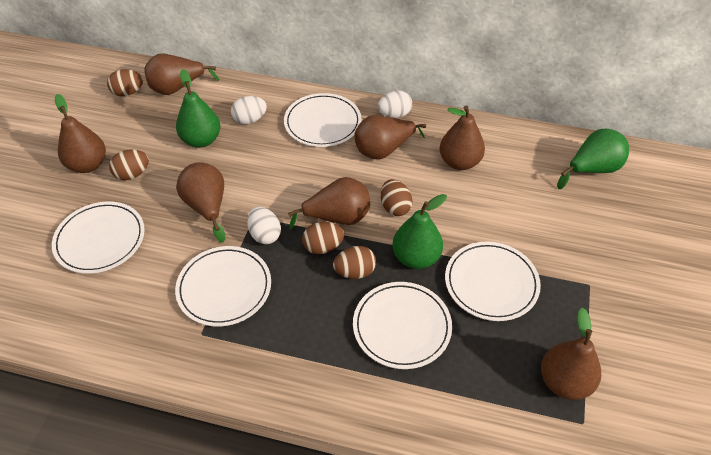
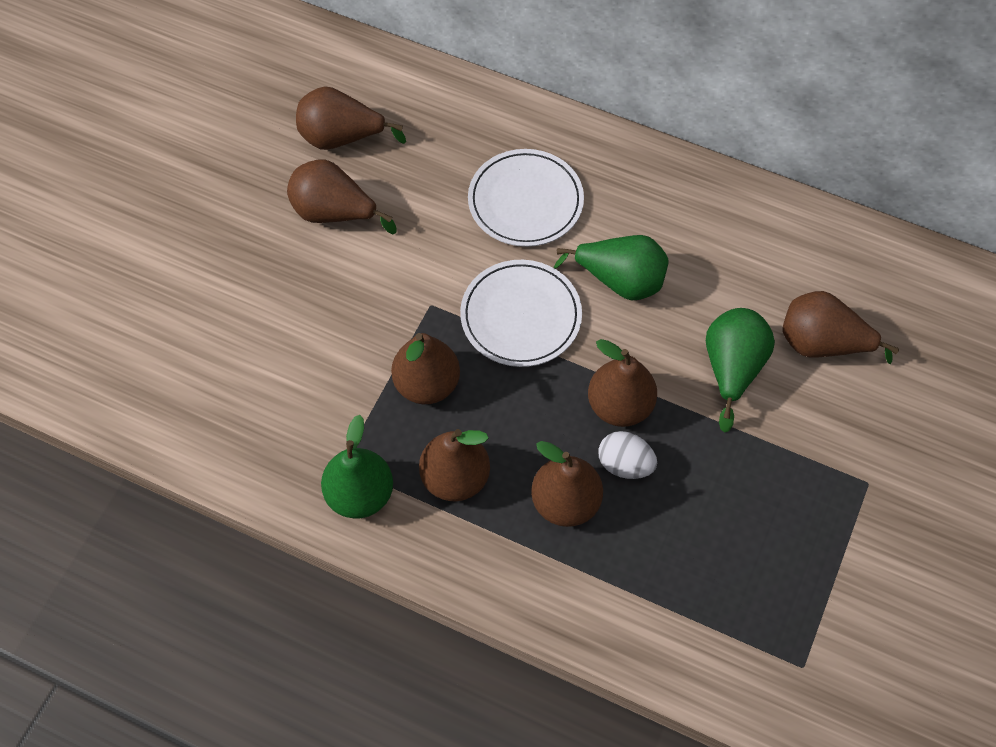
brown egg: 5 -> 0
white egg: 3 -> 1
white plate: 5 -> 2

